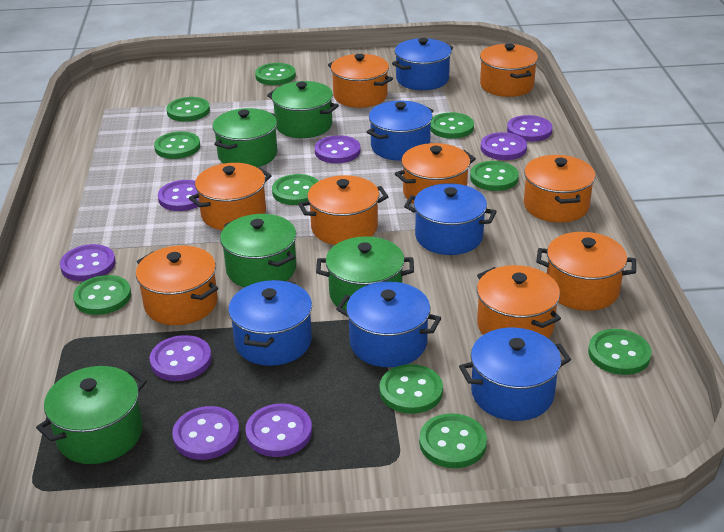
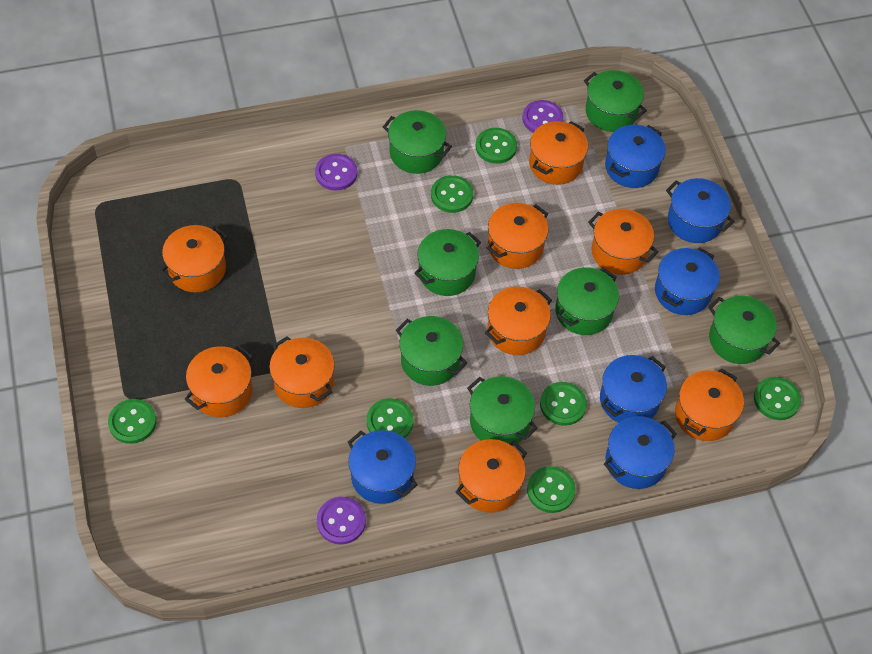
green button: 10 -> 7
green pot: 5 -> 7
purple button: 8 -> 3

